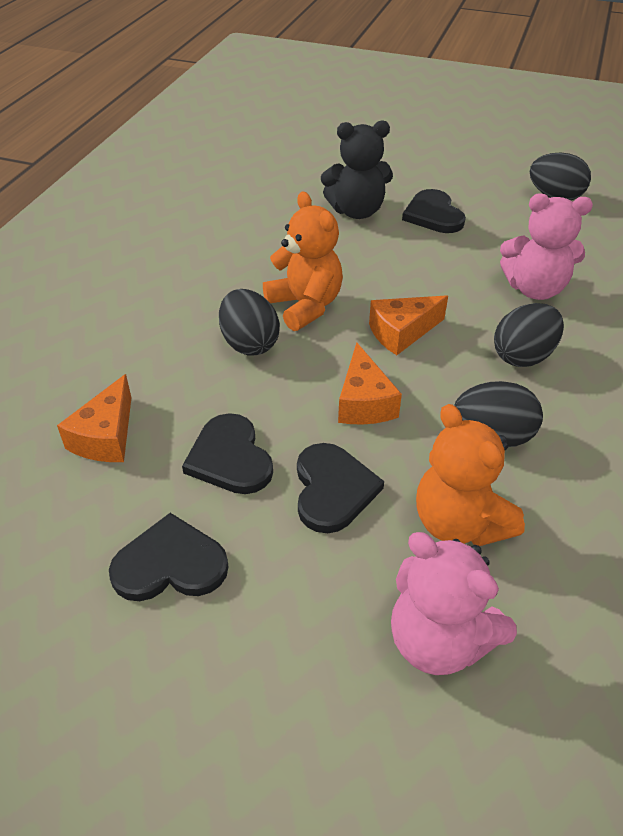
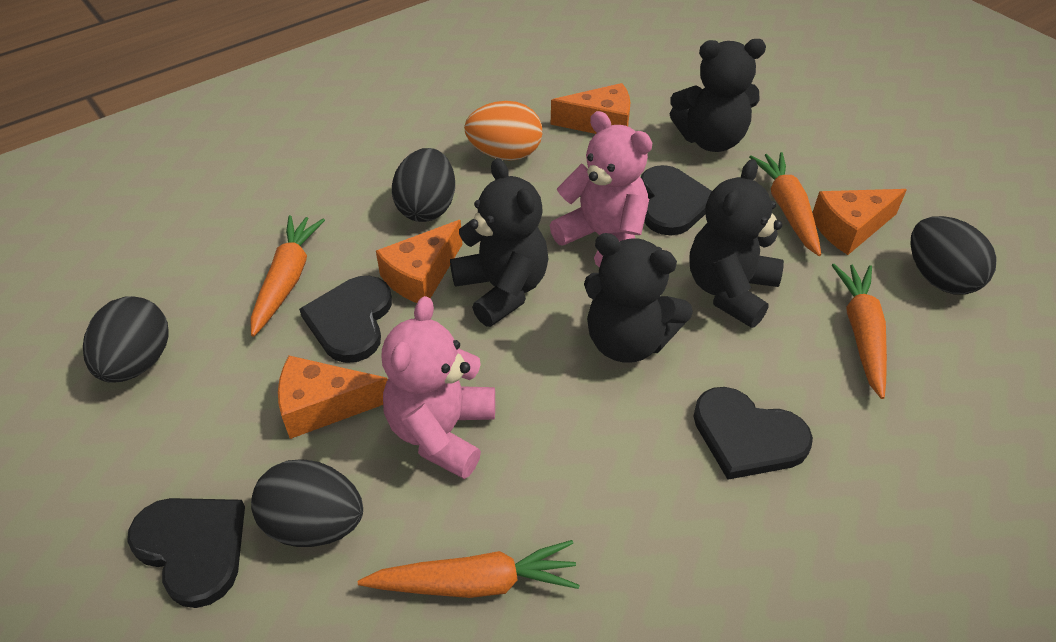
black teddy bear: 1 -> 4
orange carrot: 0 -> 4
orange cheese: 3 -> 4
orange egg: 0 -> 1
orange teddy bear: 2 -> 0

